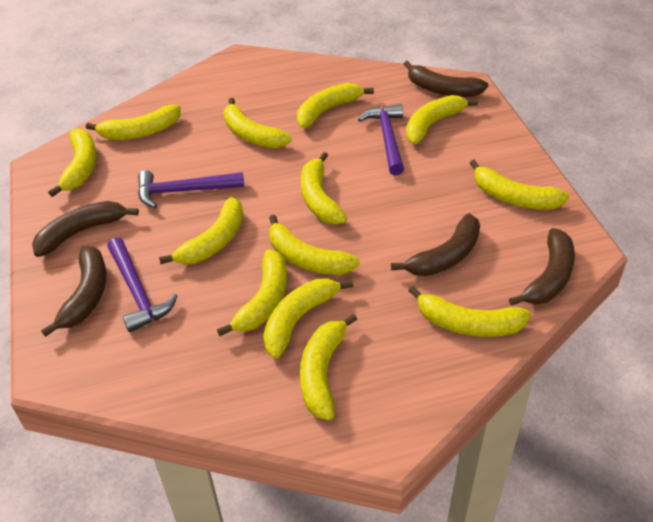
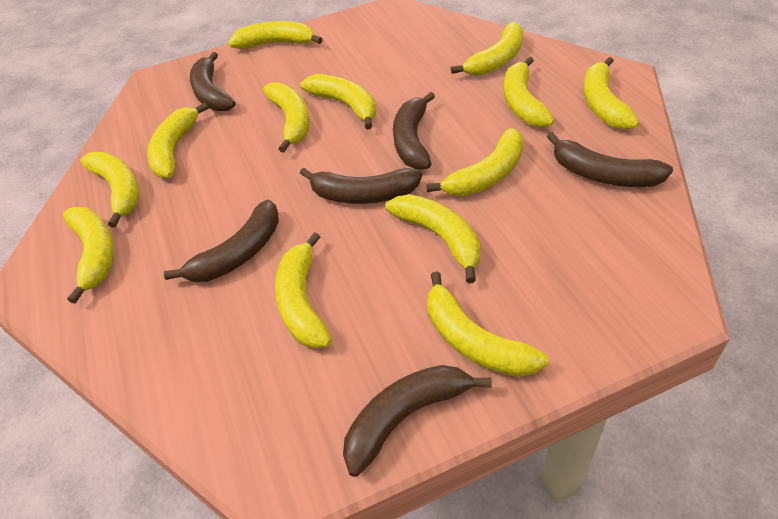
brown banana: 5 -> 6
purple hammer: 3 -> 0

